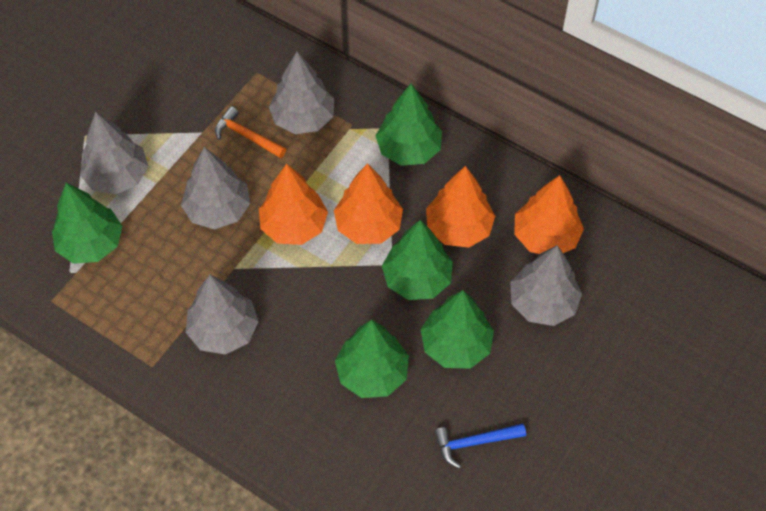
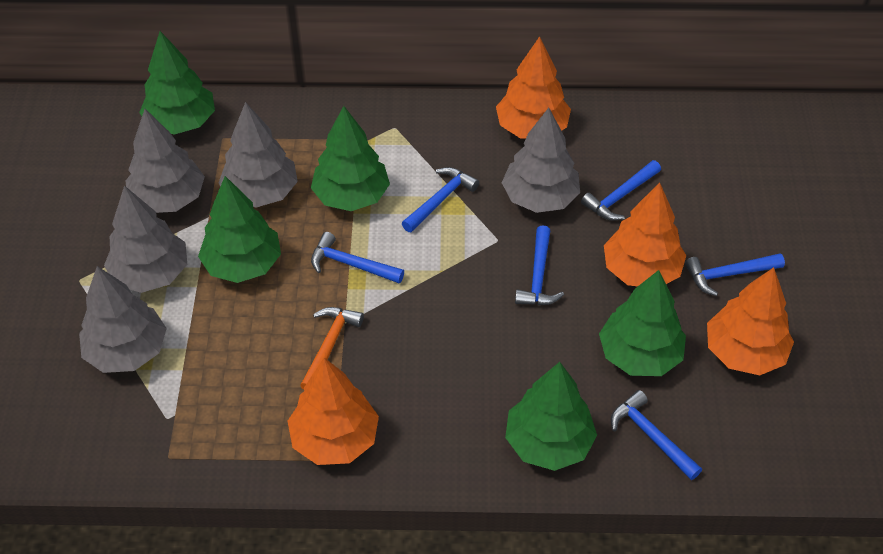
blue hammer: 1 -> 6

